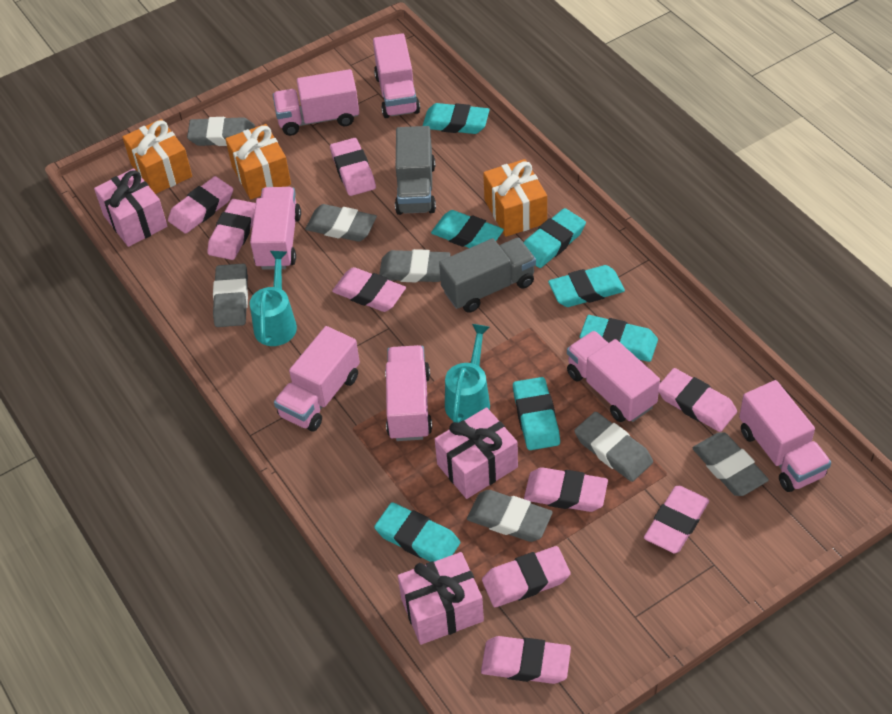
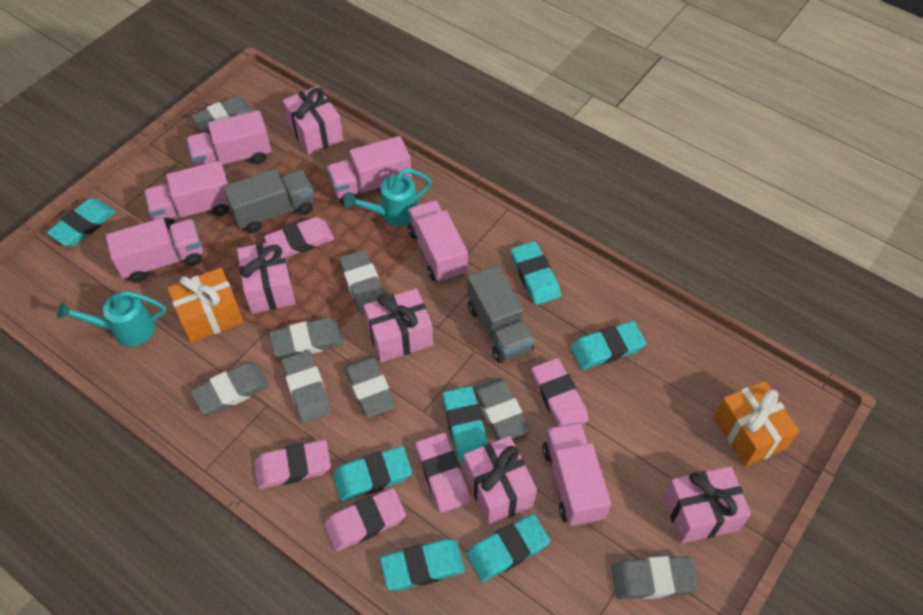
grey eraser: 7 -> 8
orange gift: 3 -> 2
pink eraser: 9 -> 5
pink gift: 3 -> 5
pink truck: 7 -> 6

